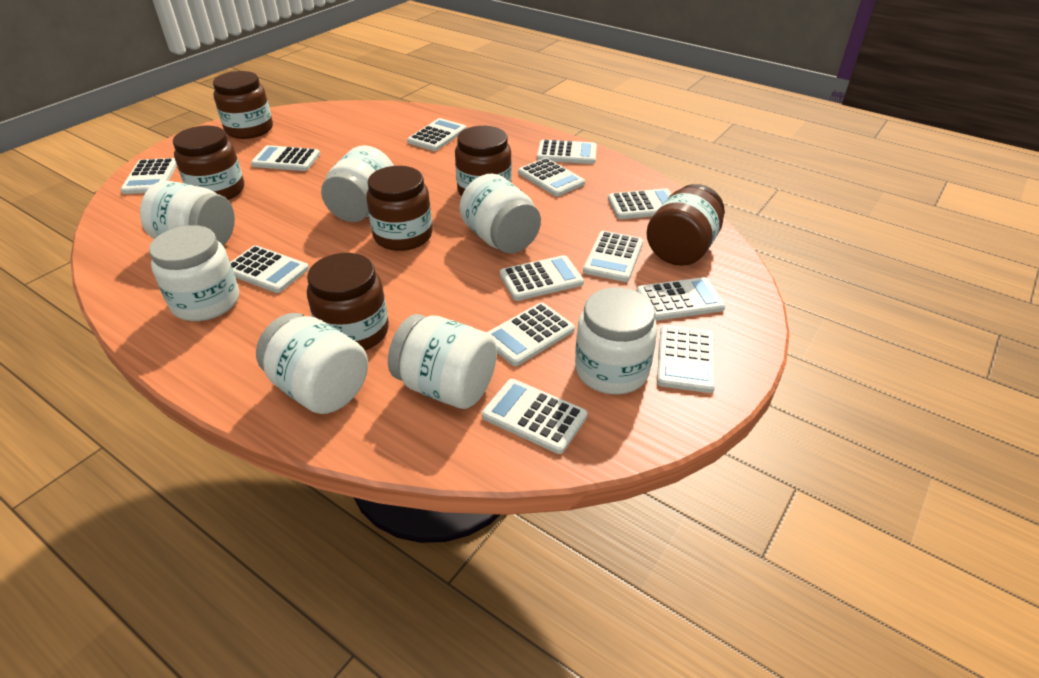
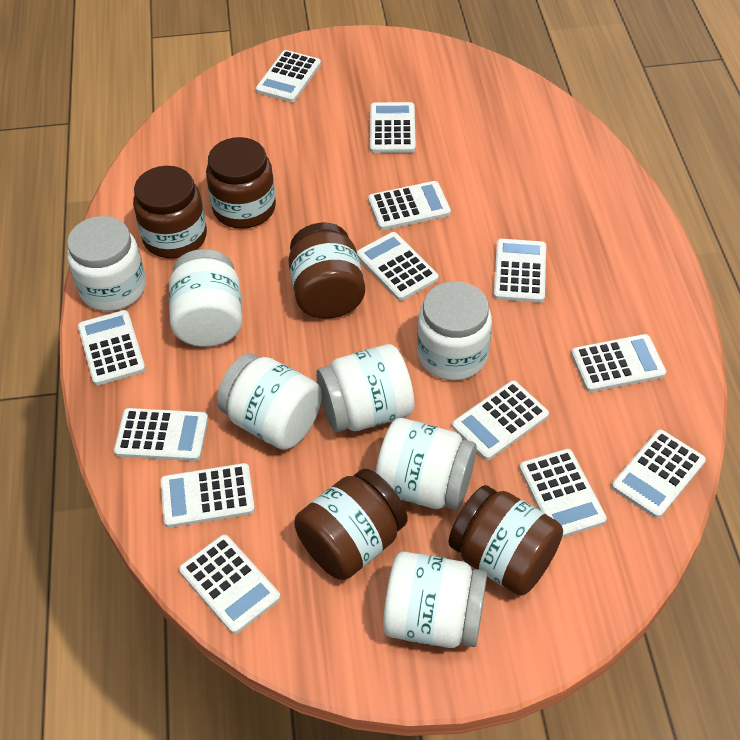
brown jar: 6 -> 5

